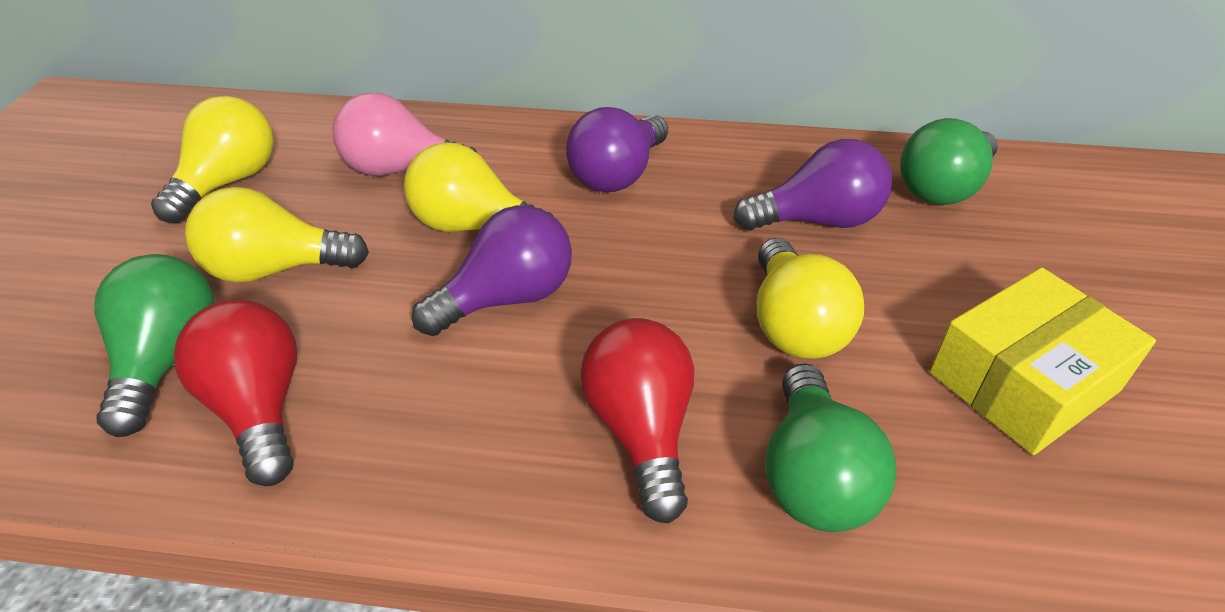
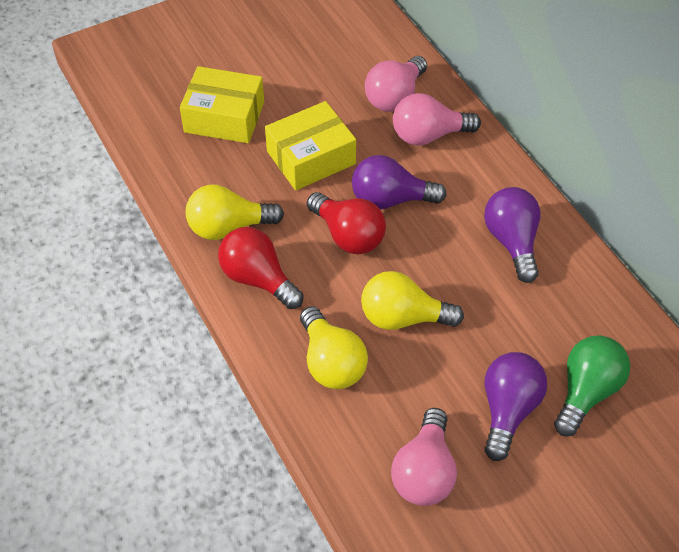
green light bulb: 3 -> 1
pink light bulb: 1 -> 3
yellow box: 1 -> 2
yellow light bulb: 4 -> 3

